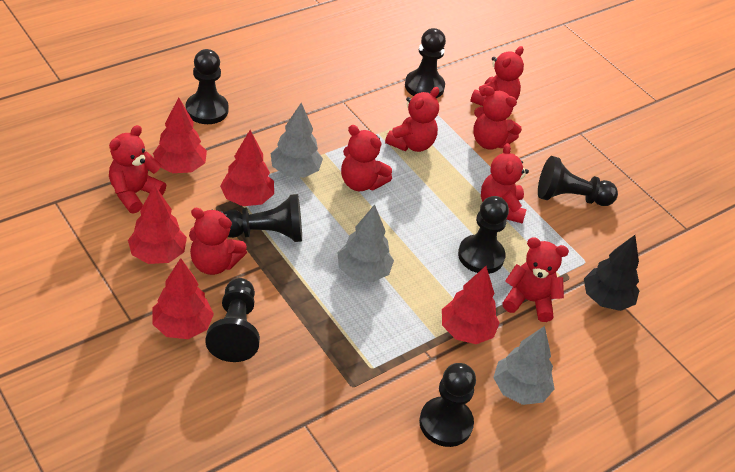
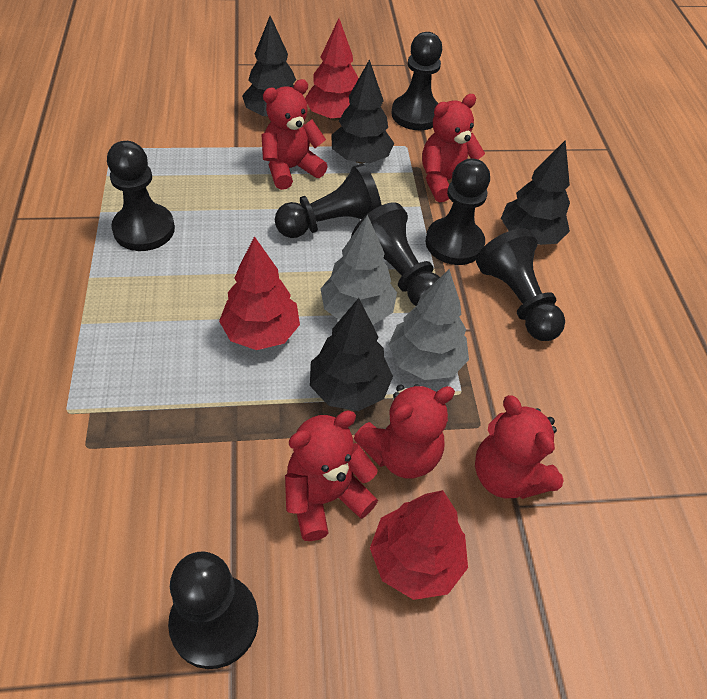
black tree: 1 -> 4
grey tree: 3 -> 2
red teddy bear: 8 -> 5
red tree: 5 -> 3

